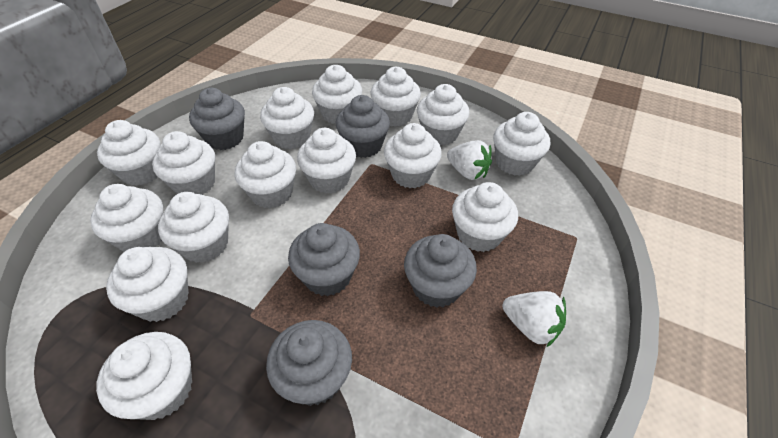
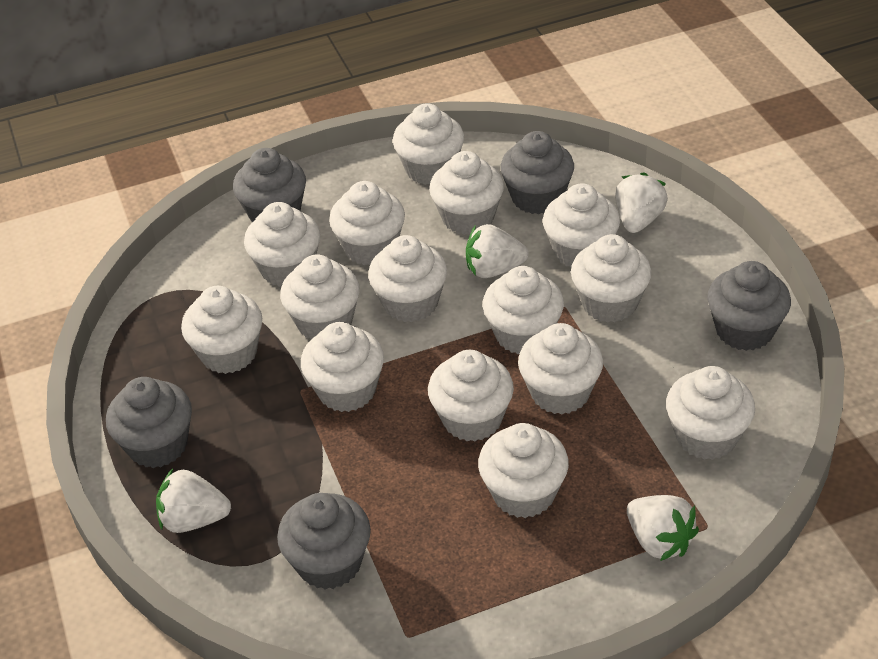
white strawberry: 2 -> 4

